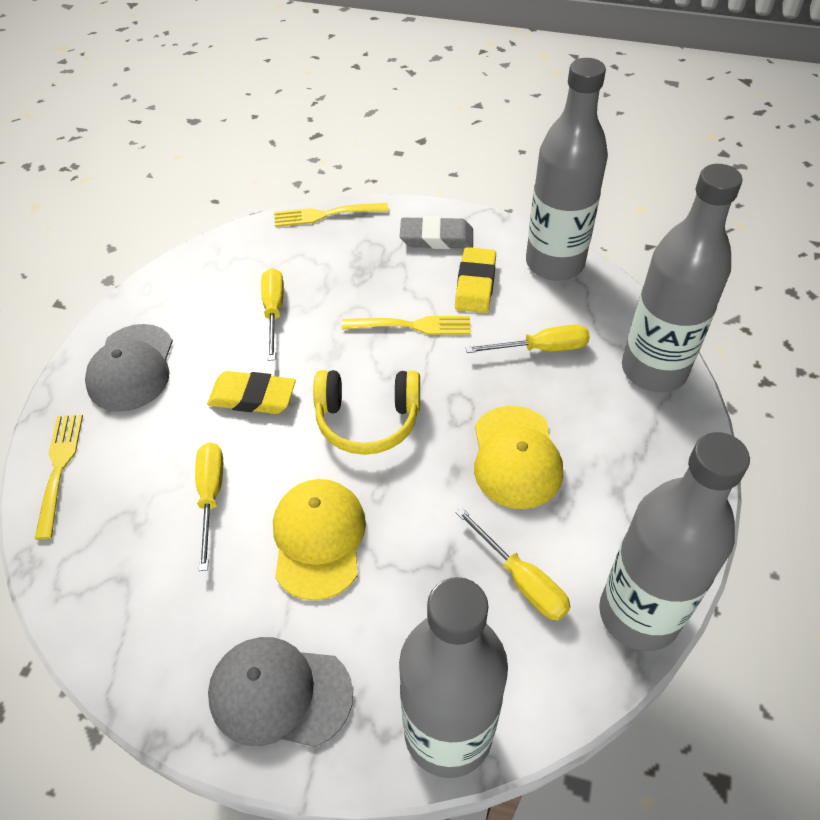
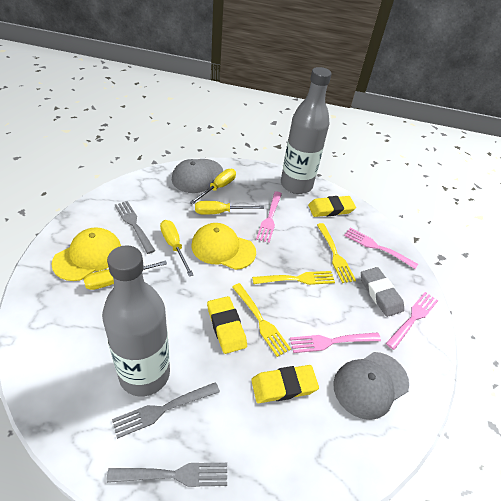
grey bottle: 4 -> 2
grey fork: 0 -> 3
pink fork: 0 -> 4
yellow eraser: 2 -> 3
yellow headphones: 1 -> 0

